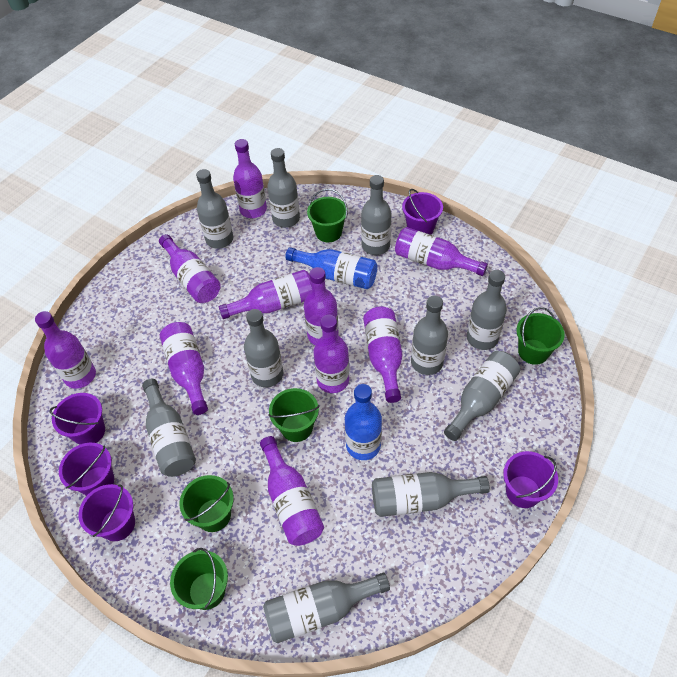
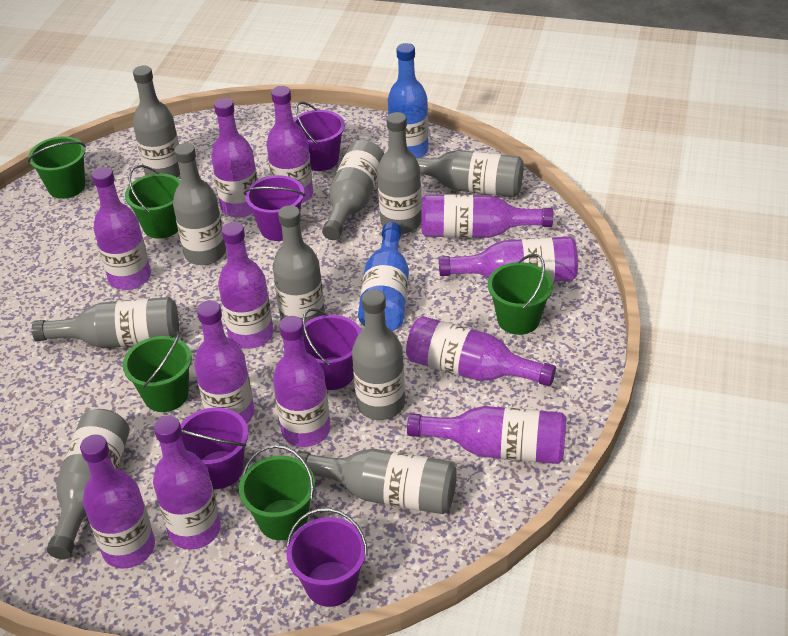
purple bottle: 10 -> 12

